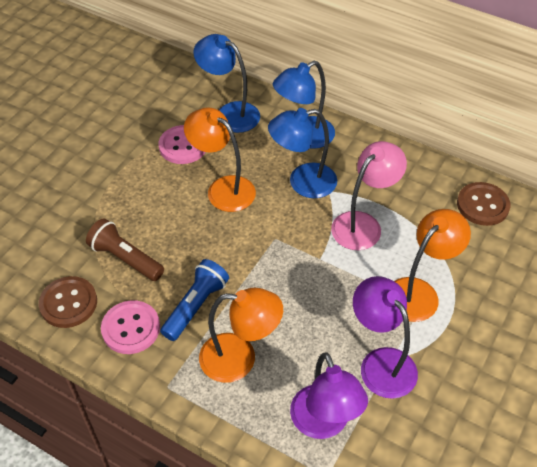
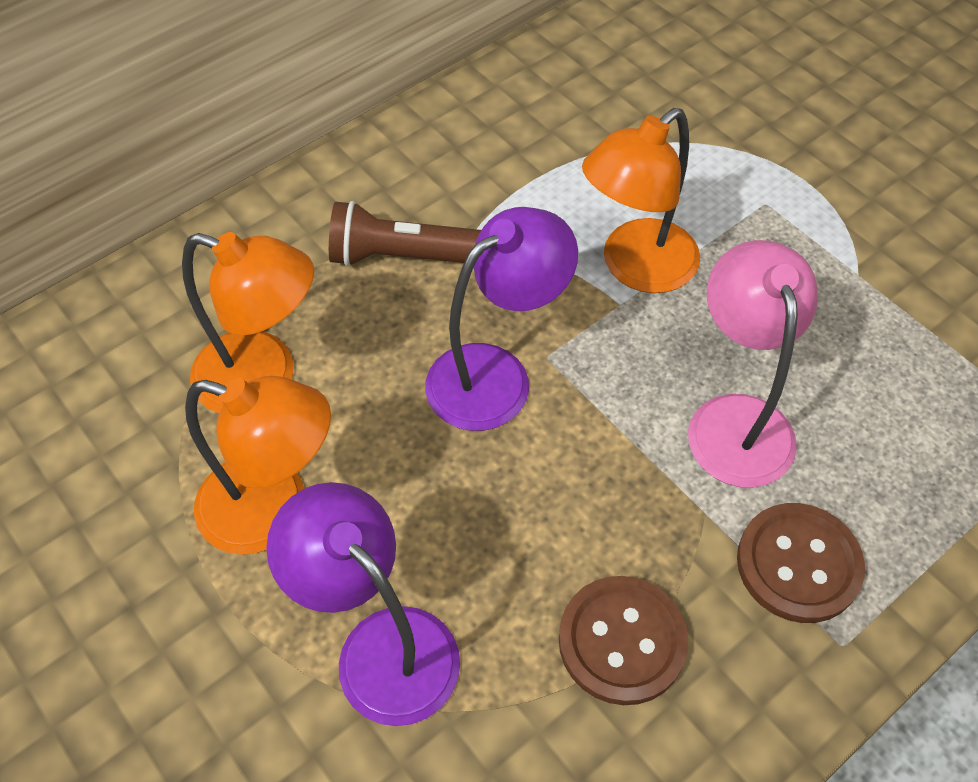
blue flashlight: 1 -> 0
blue lamp: 3 -> 0
pink button: 2 -> 0

